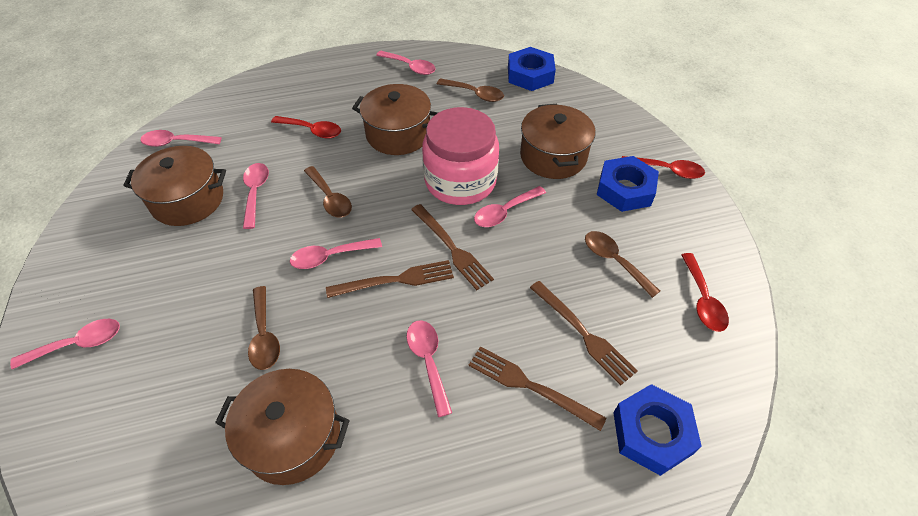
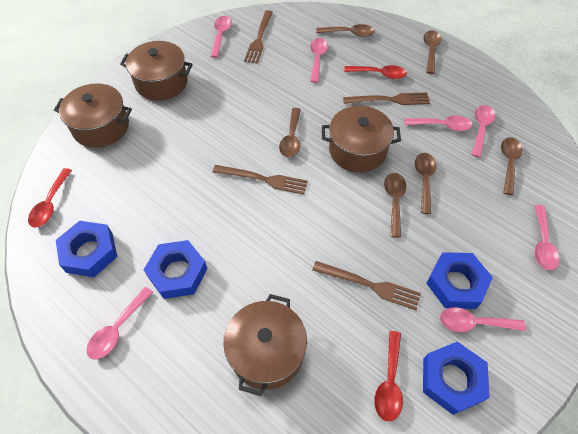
blue nut: 3 -> 4
brown spoon: 4 -> 6
pink jar: 1 -> 0

